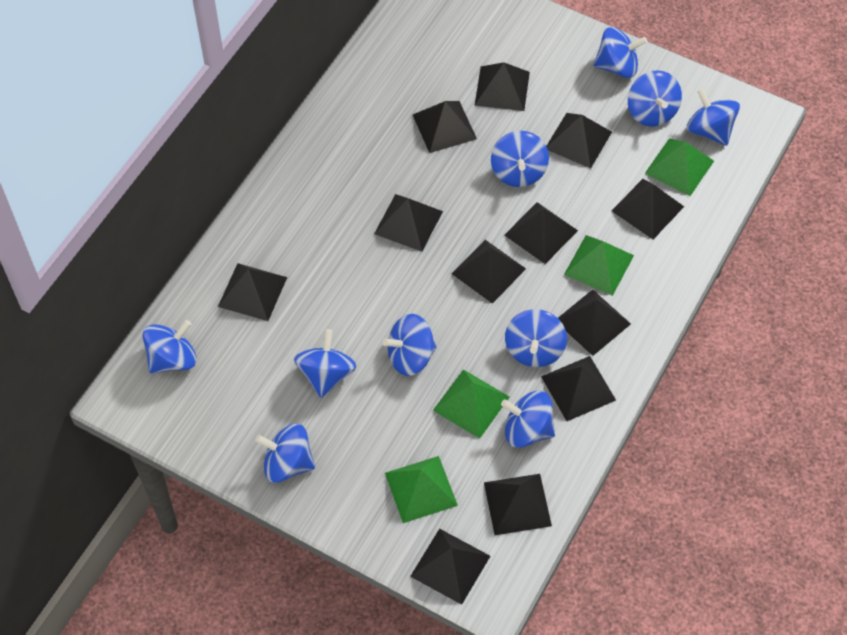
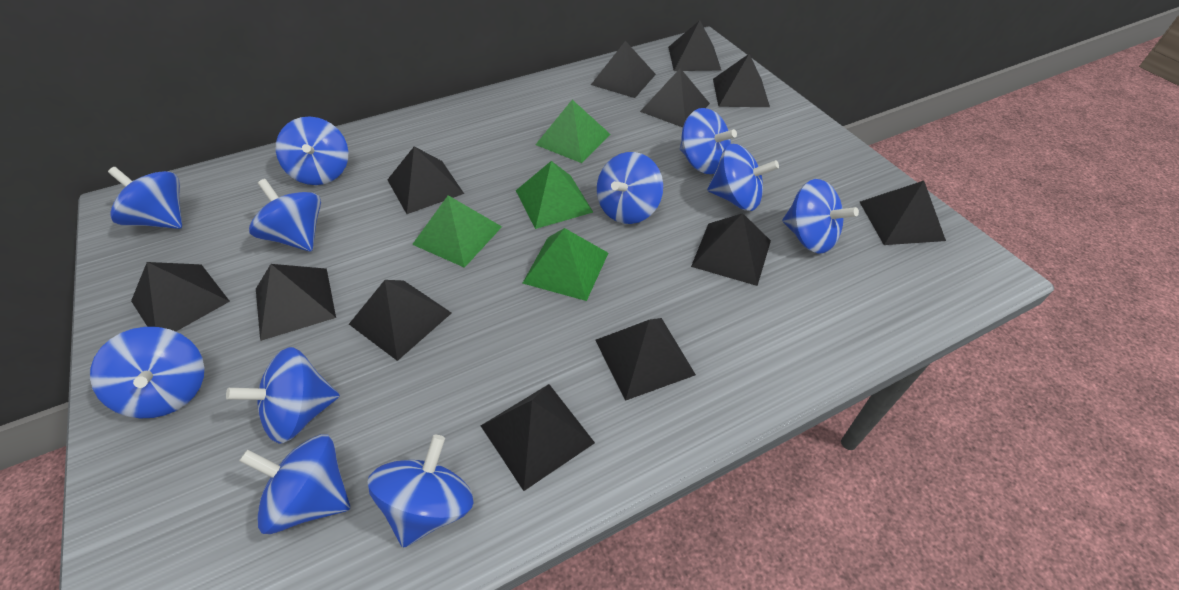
blue spinning top: 10 -> 11

